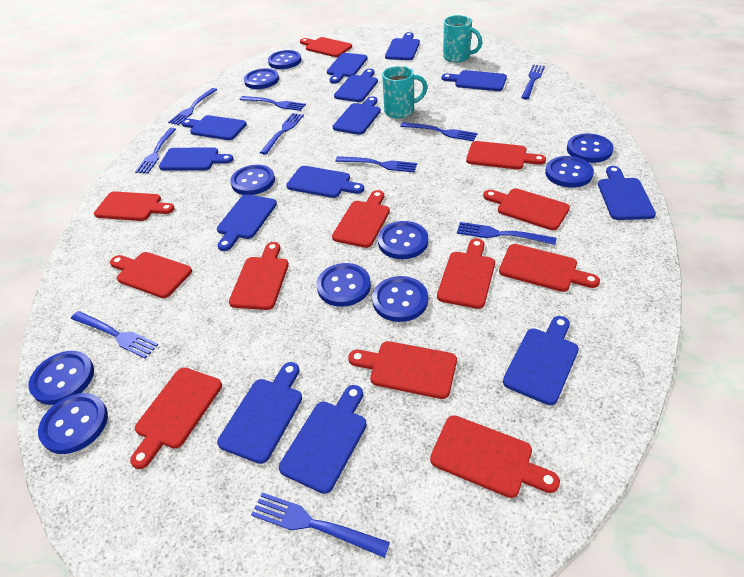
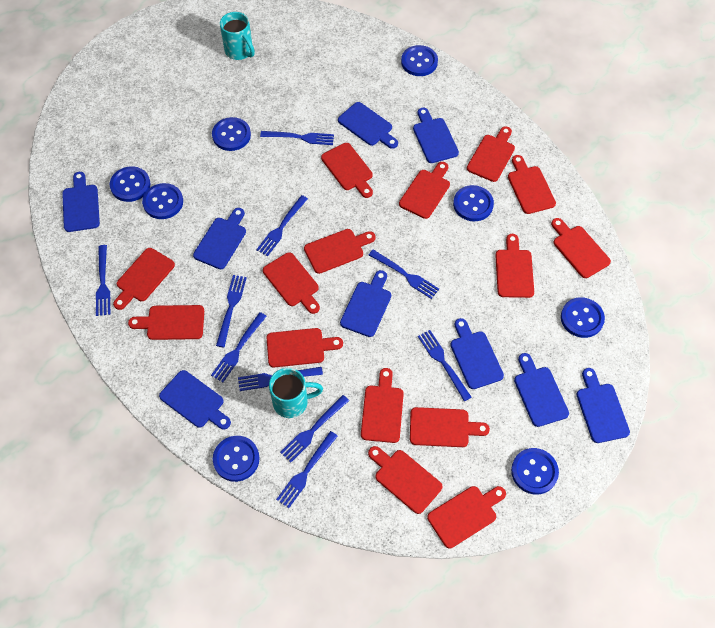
blue button: 10 -> 8
blue cutting board: 13 -> 9
red cutting board: 12 -> 15

